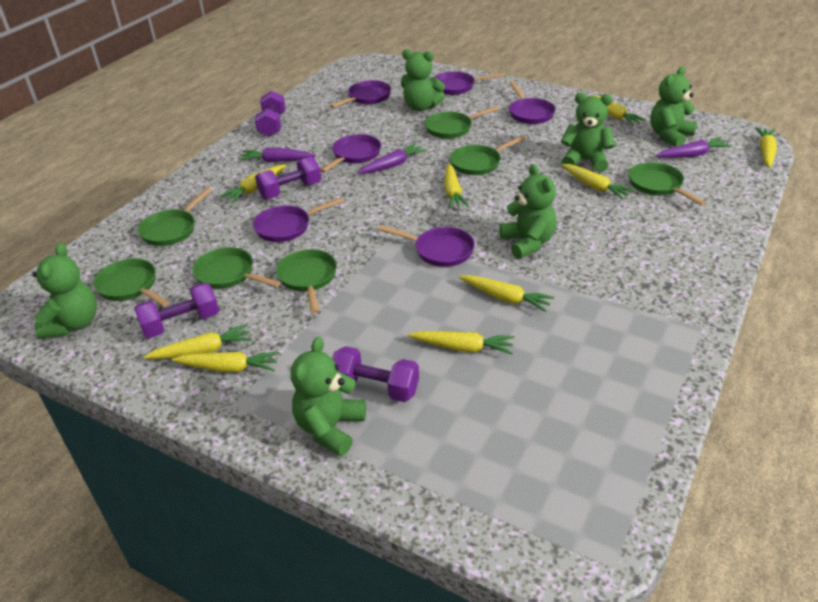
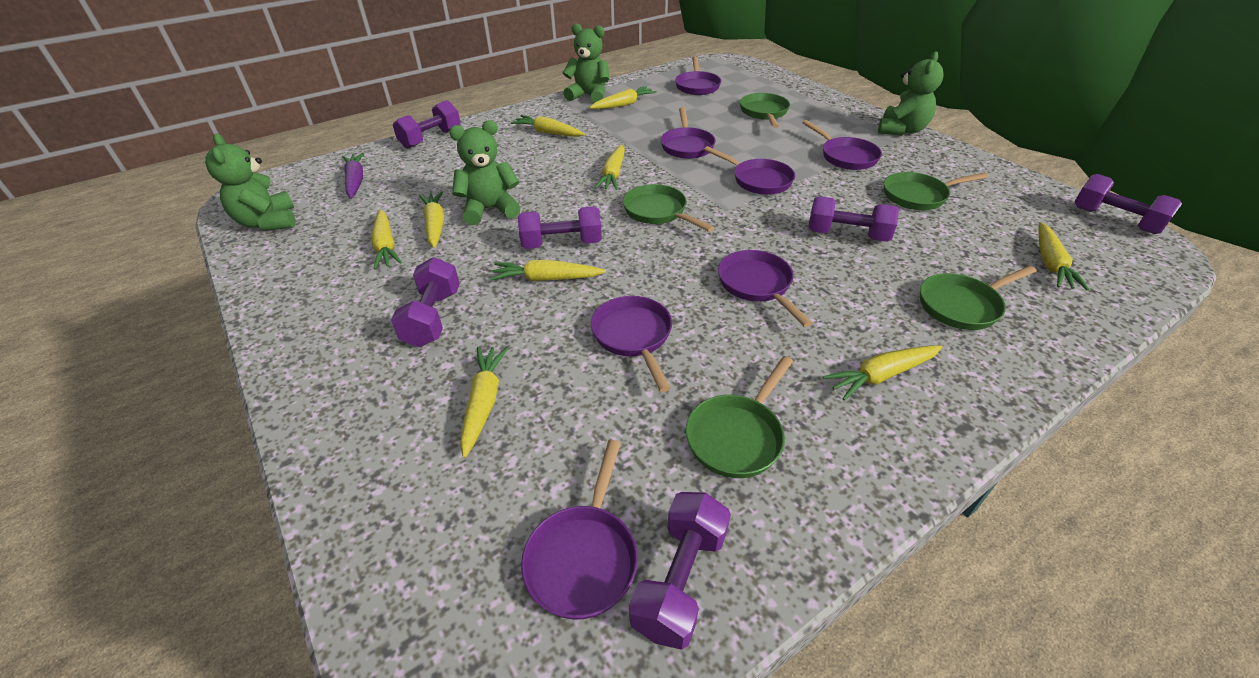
green pan: 7 -> 5
green teddy bear: 6 -> 4
purple carrot: 3 -> 1
purple dumbbell: 4 -> 6
purple pan: 6 -> 7

